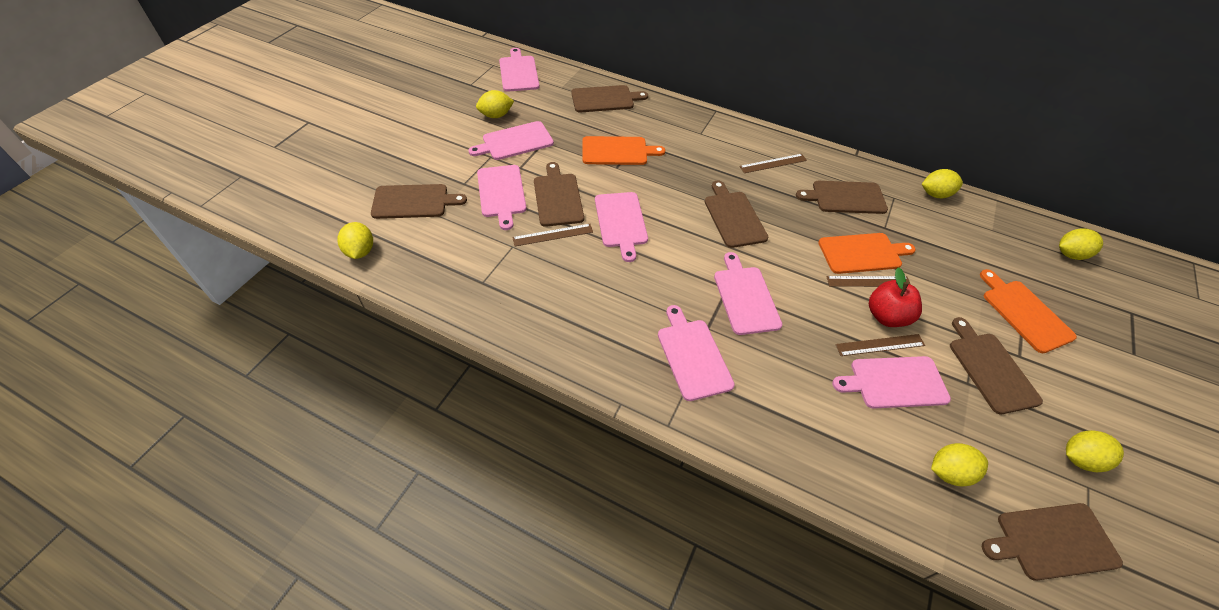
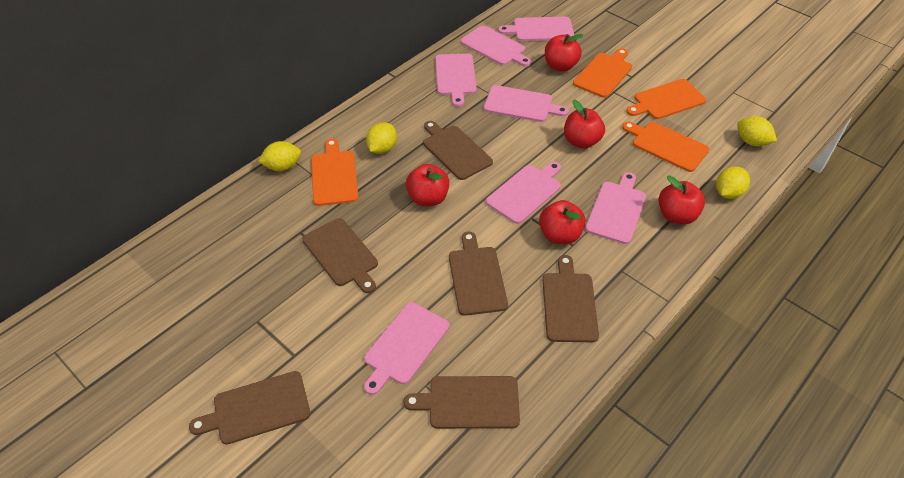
brown cutting board: 7 -> 6
brown ruler: 4 -> 0
orange cutting board: 3 -> 4
red apple: 1 -> 5
yellow lemon: 6 -> 4

